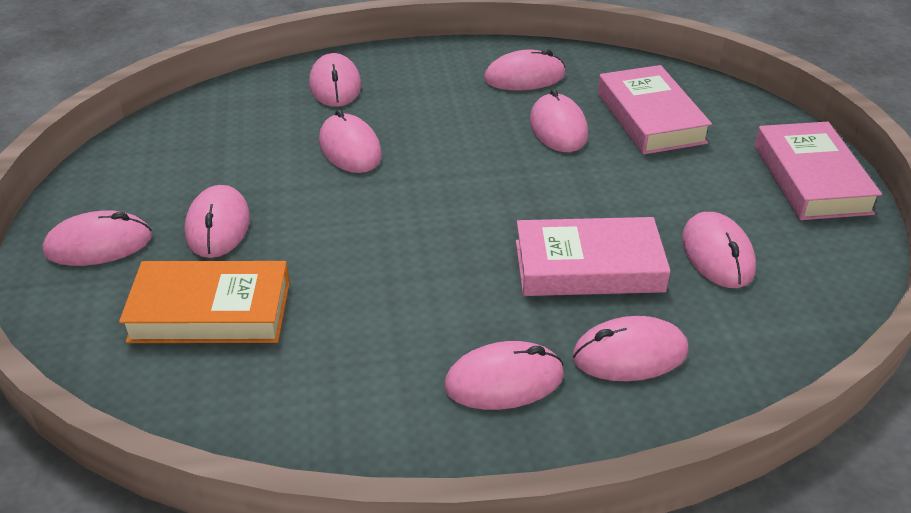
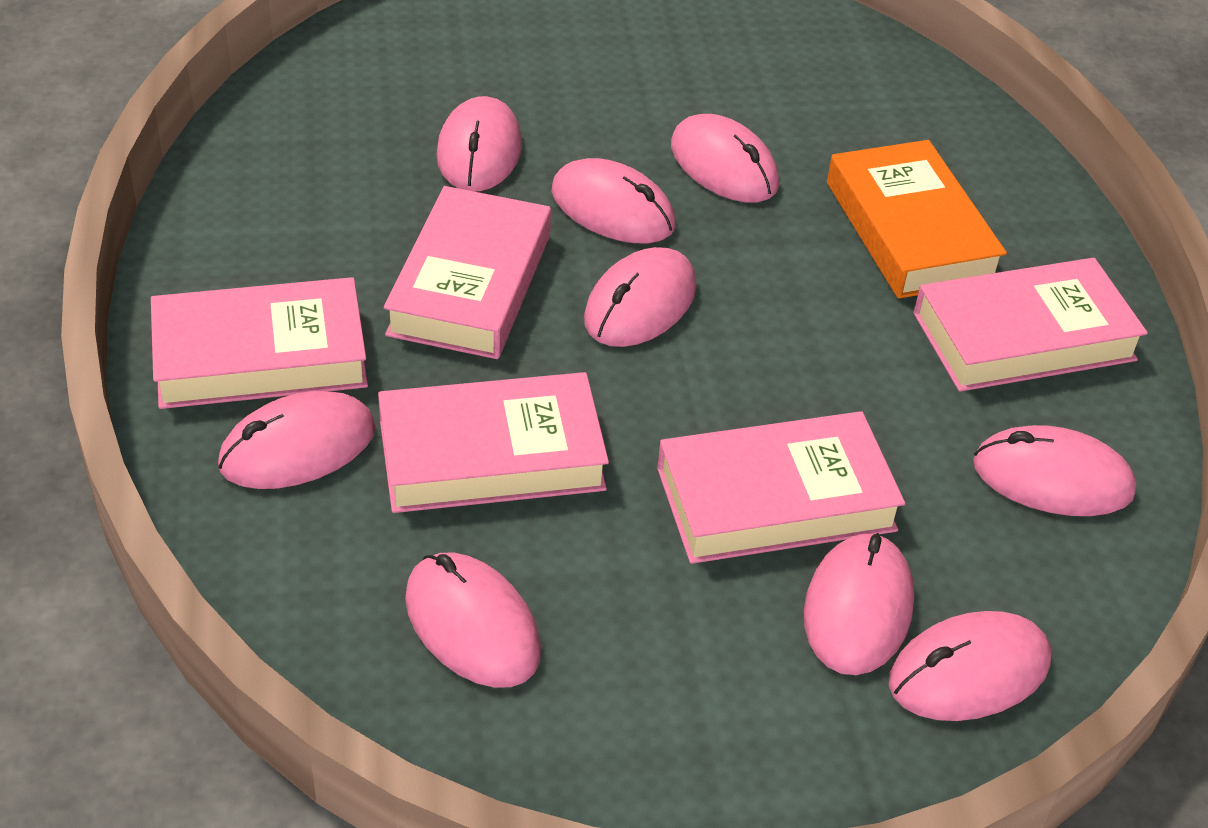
pink book: 3 -> 5

